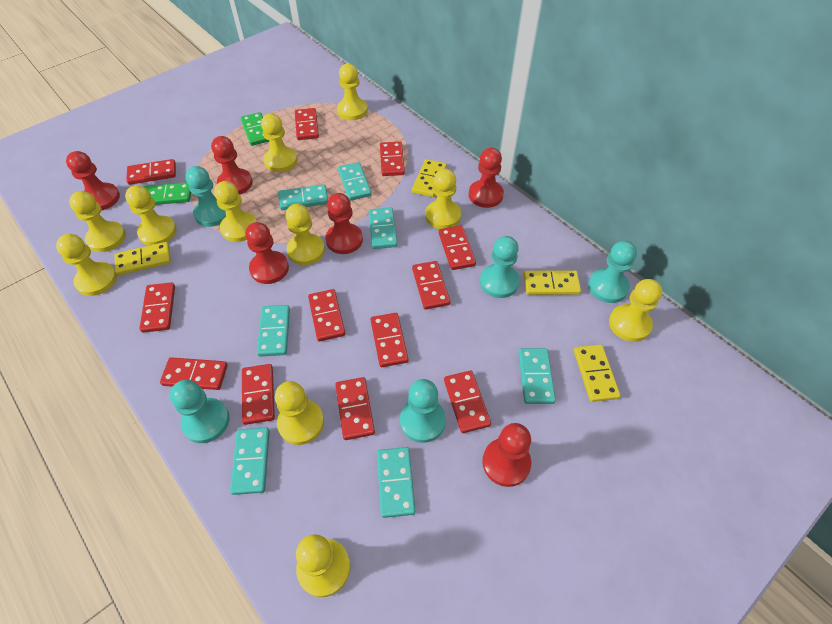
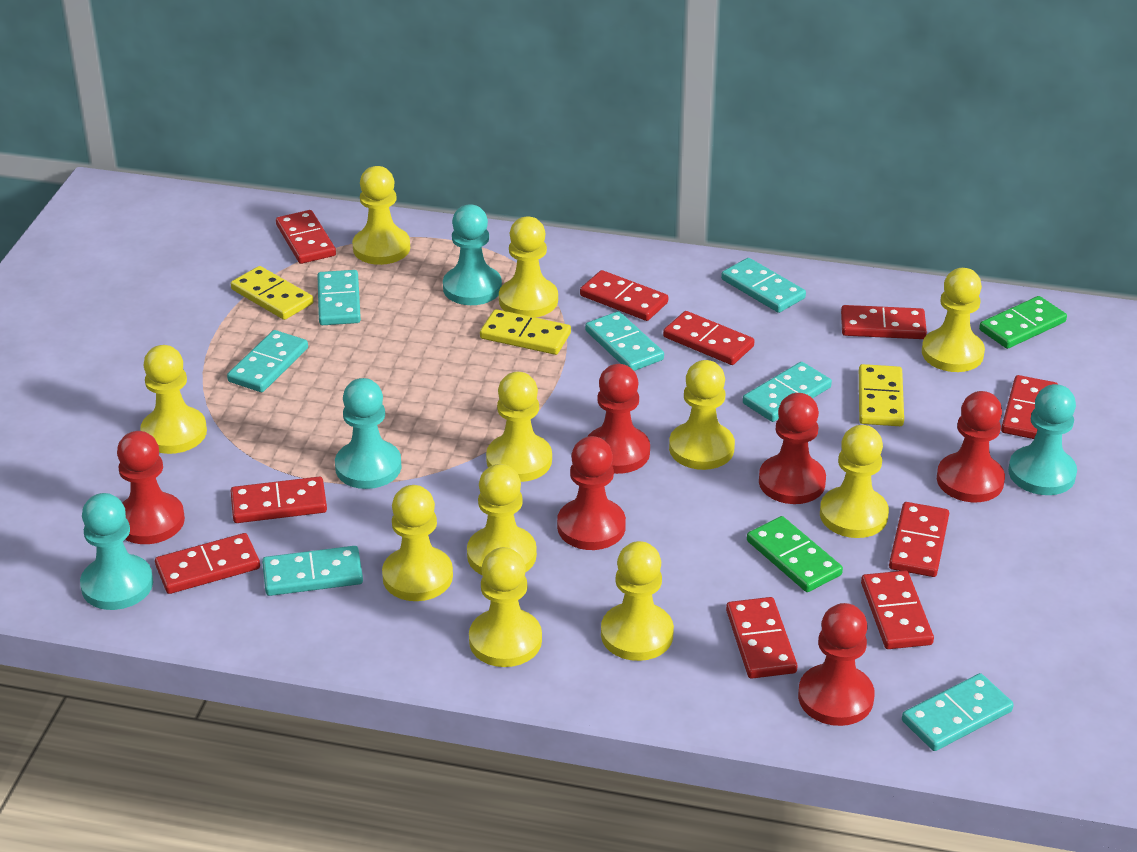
red domino: 12 -> 10
turquoise pawn: 5 -> 4
yellow domino: 4 -> 3

